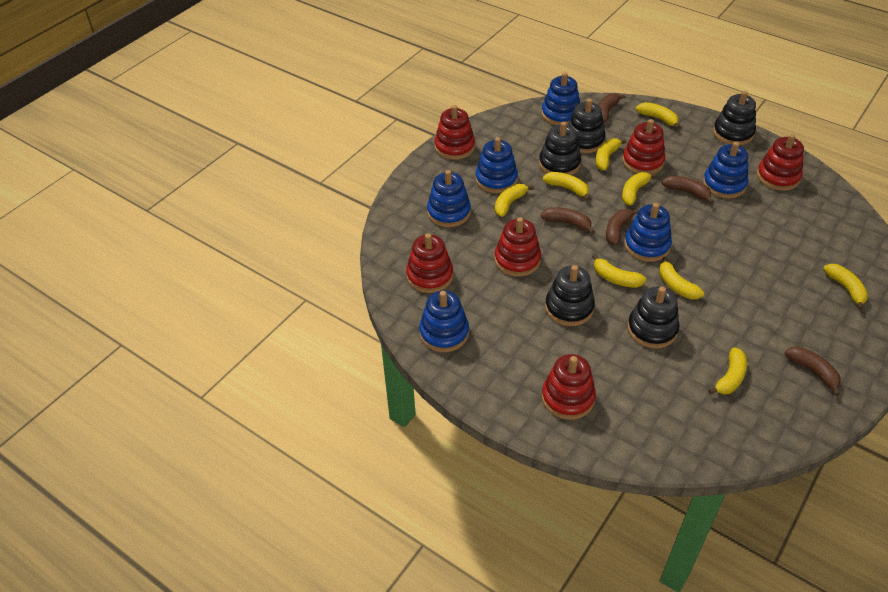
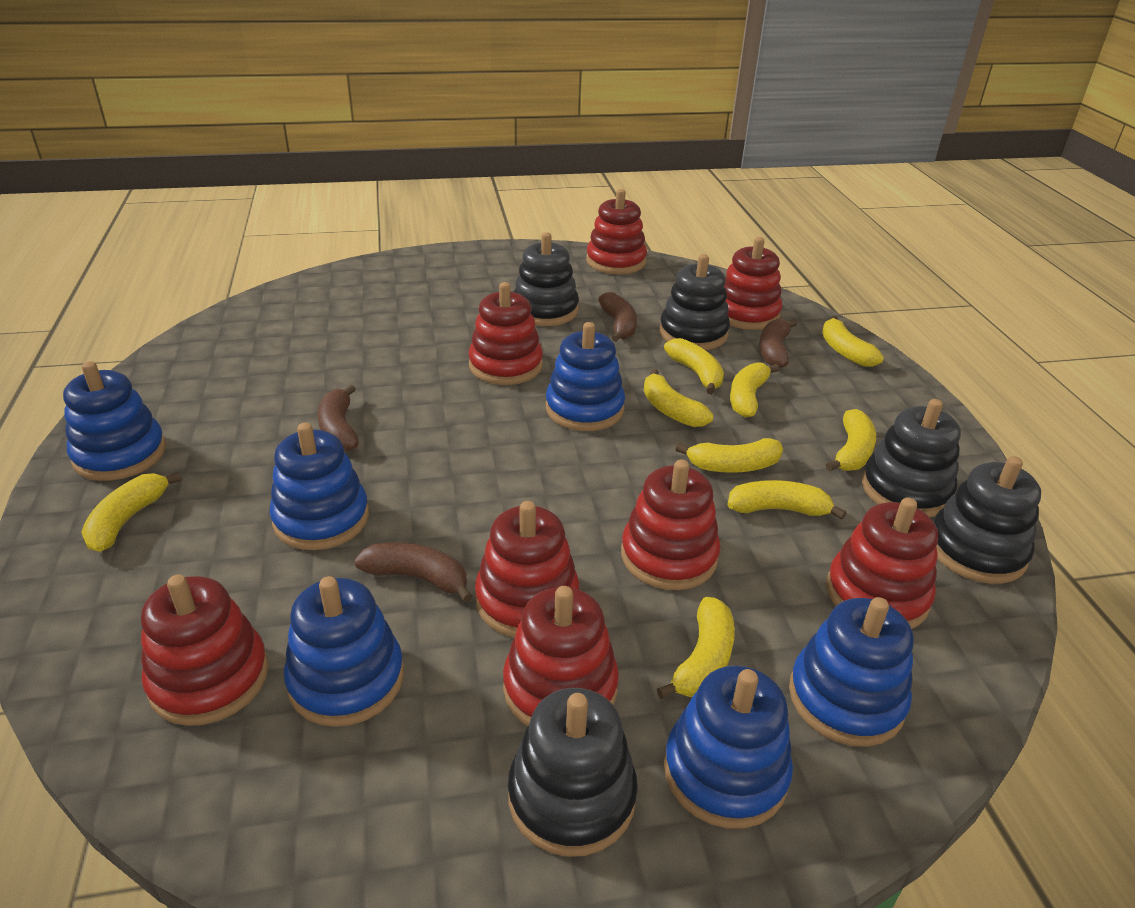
brown banana: 5 -> 4
red stacking toy: 6 -> 8

